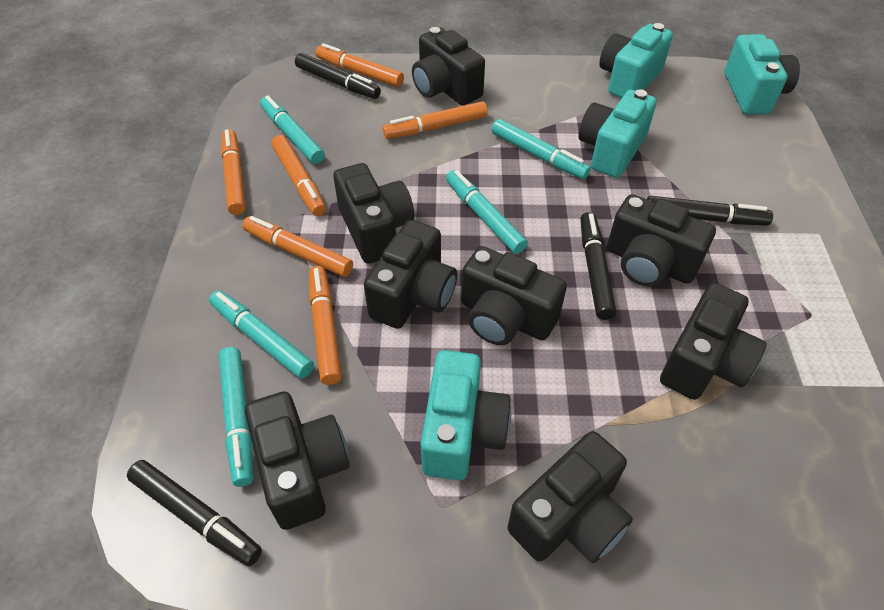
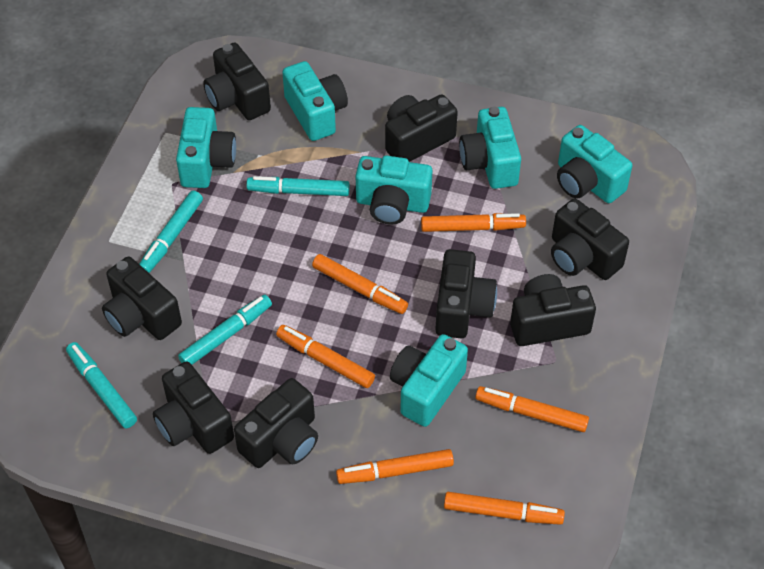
black marker: 4 -> 0
turquoise camera: 4 -> 6
turquoise marker: 5 -> 4

